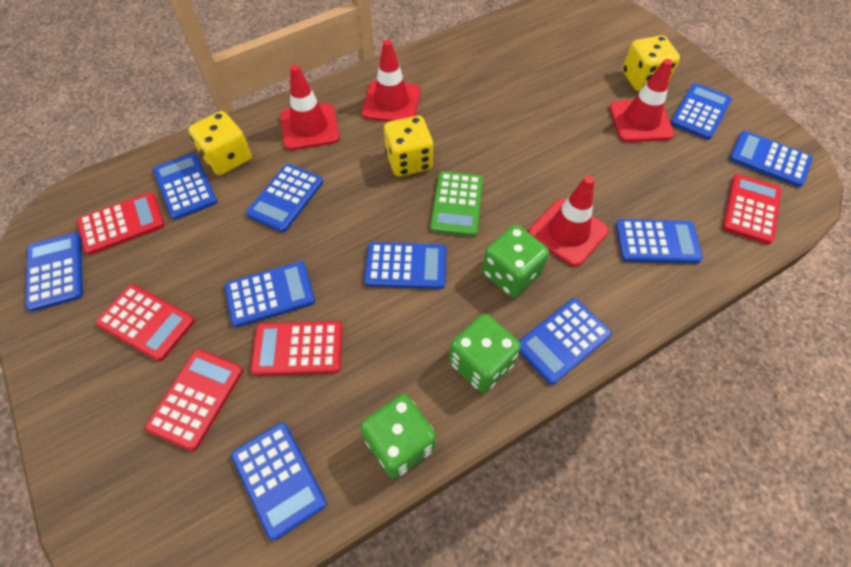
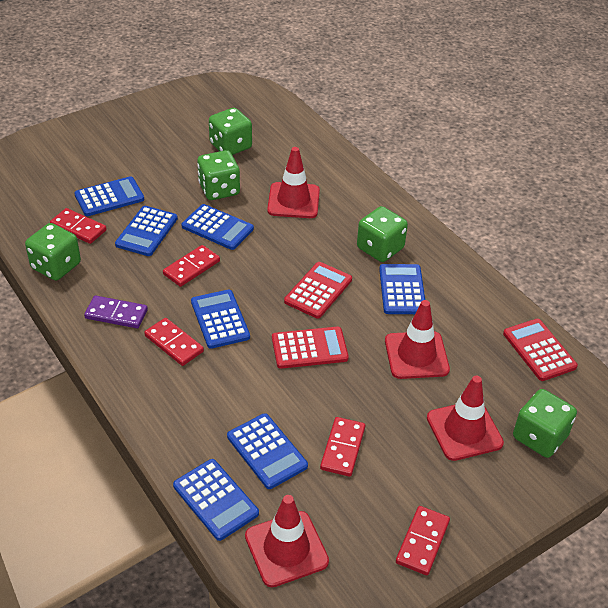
blue calculator: 10 -> 7
green calculator: 1 -> 0
green dice: 3 -> 5
purple domino: 0 -> 1
red calculator: 5 -> 3
red domino: 0 -> 5
yellow dice: 3 -> 0

